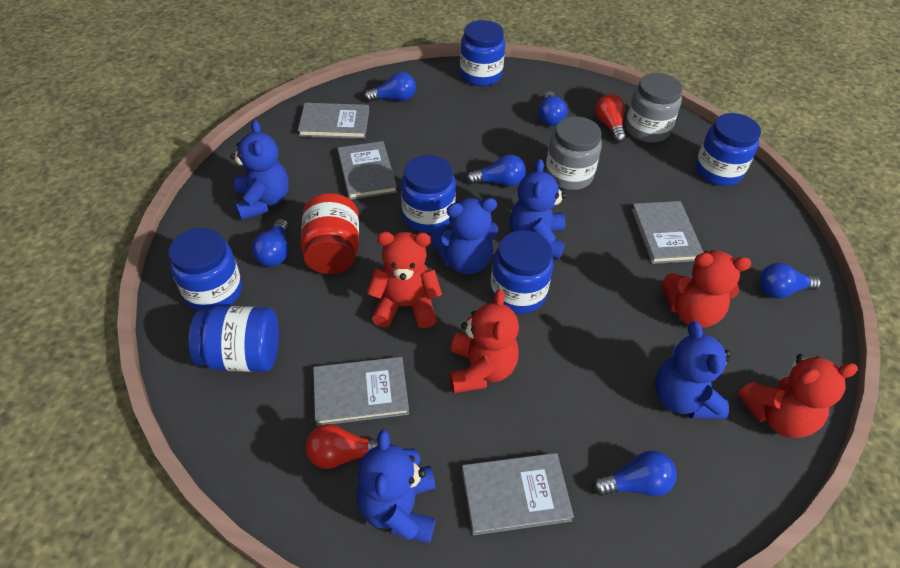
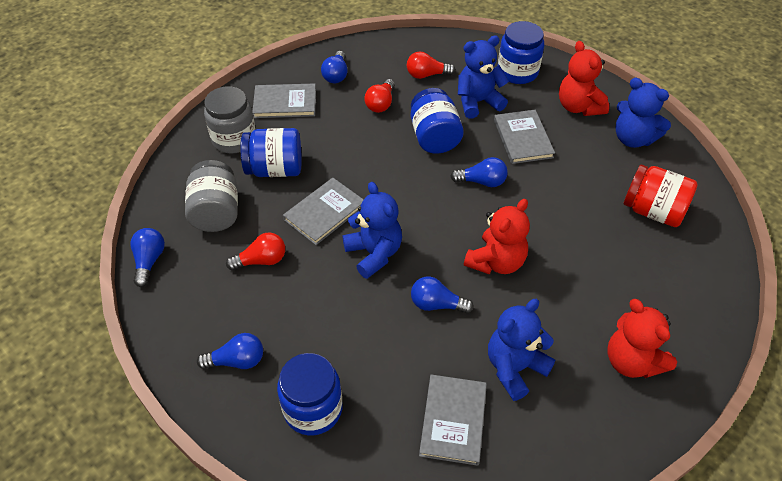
blue jar: 6 -> 4
blue light bulb: 6 -> 5
blue teddy bear: 5 -> 4
grey book: 5 -> 4
red light bulb: 2 -> 3
red teddy bear: 4 -> 3

